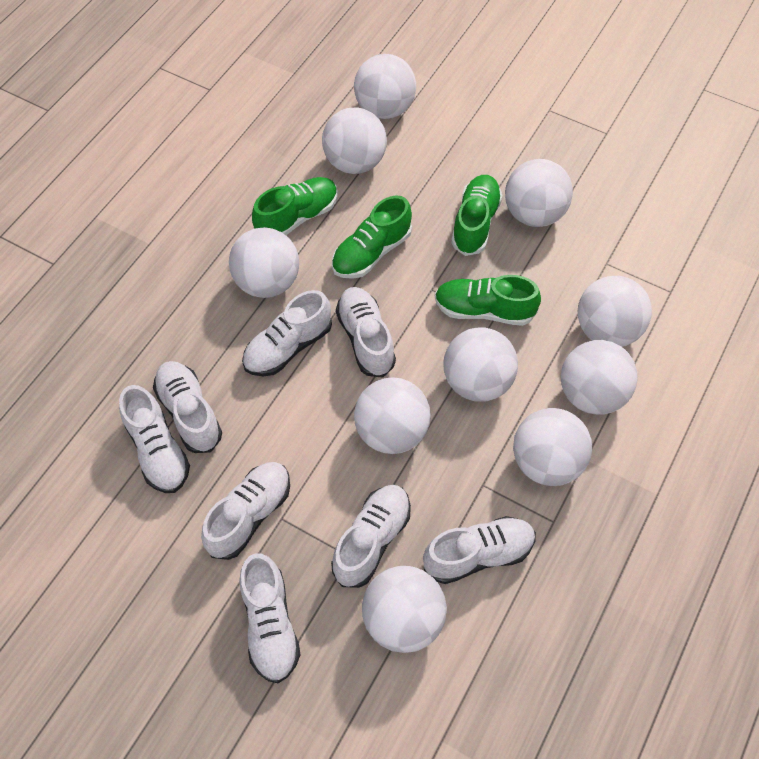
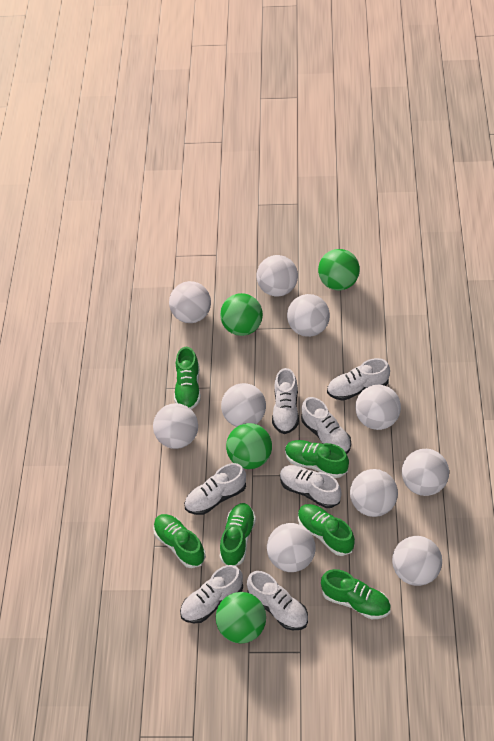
green ball: 0 -> 4
green shoe: 4 -> 6
white shoe: 8 -> 7

